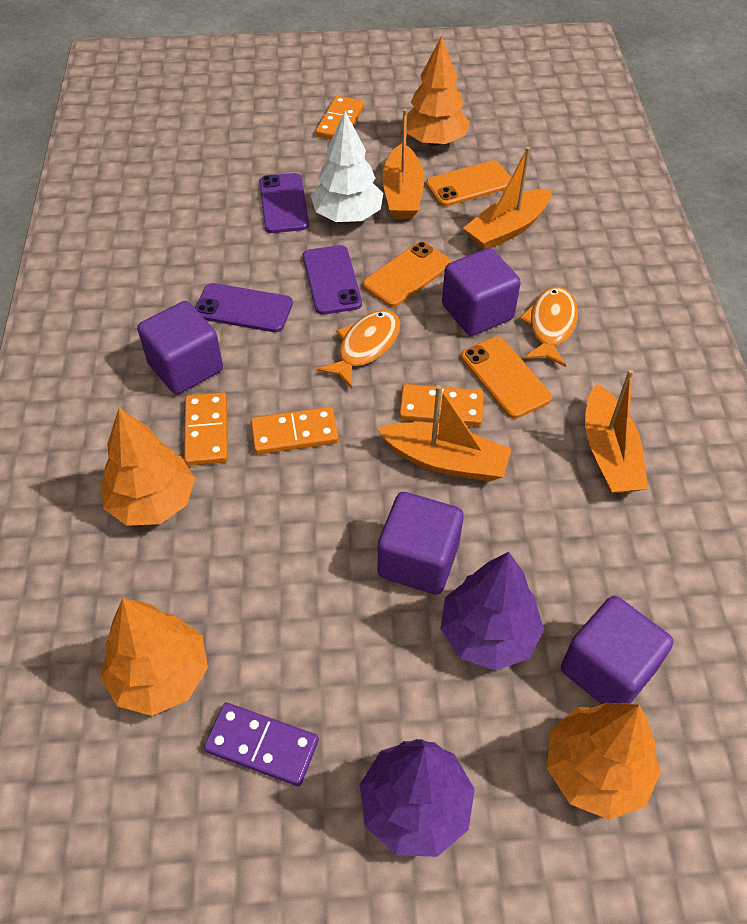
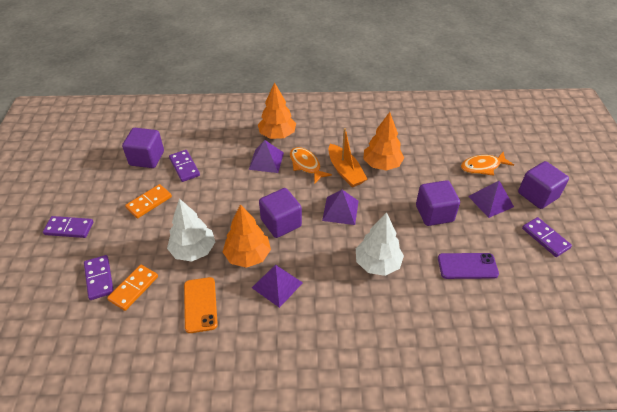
orange boat: 4 -> 1
orange domino: 4 -> 2
orange phone: 3 -> 1
orange tree: 4 -> 3
purple domino: 1 -> 4
purple phone: 3 -> 1
purple pyramid: 0 -> 4
purple tree: 2 -> 0
white tree: 1 -> 2

